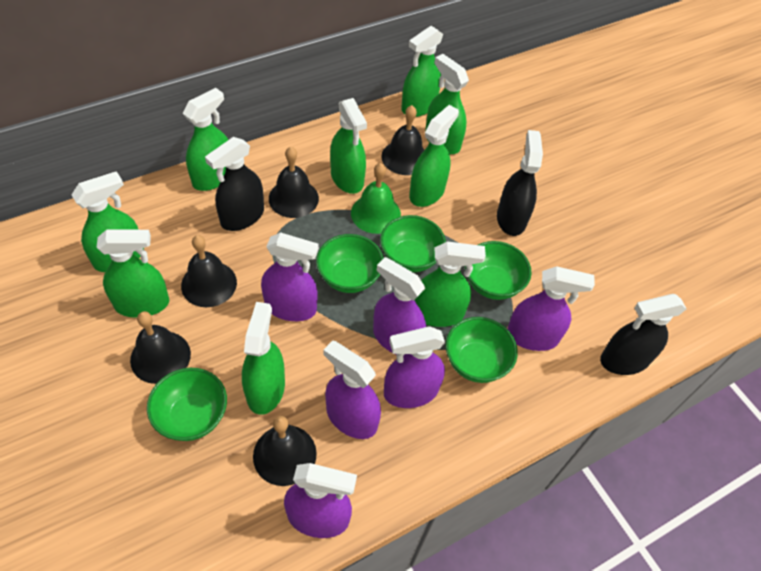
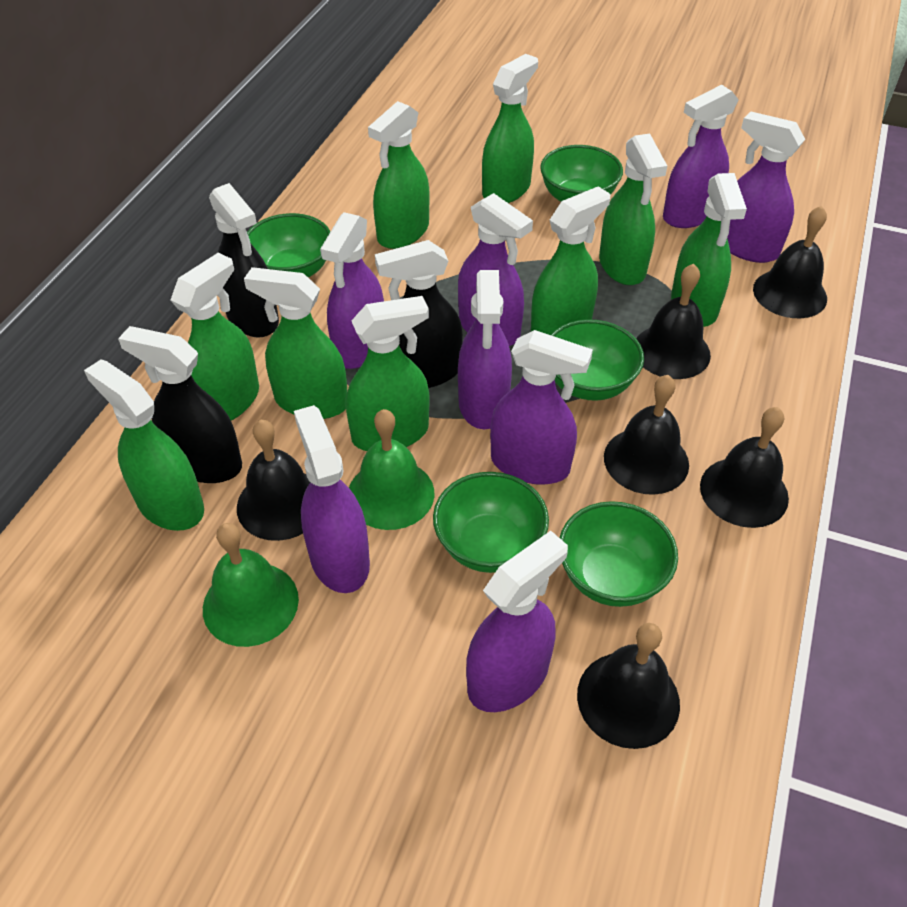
black bell: 5 -> 6
green bell: 1 -> 2
purple spray bottle: 6 -> 8

